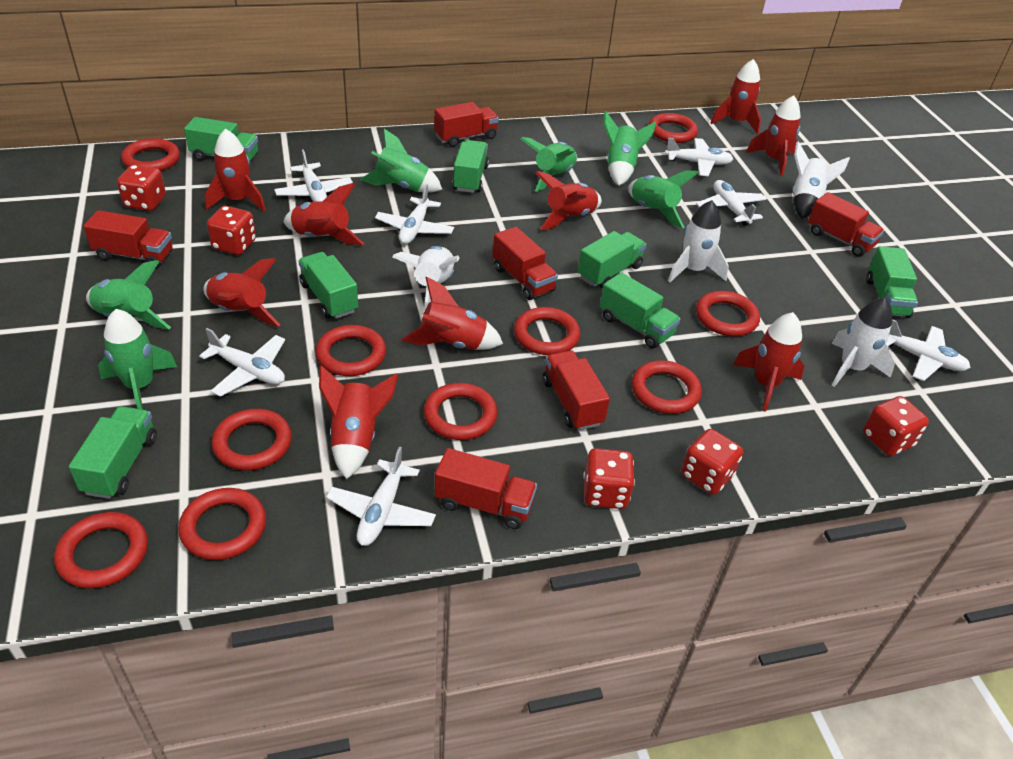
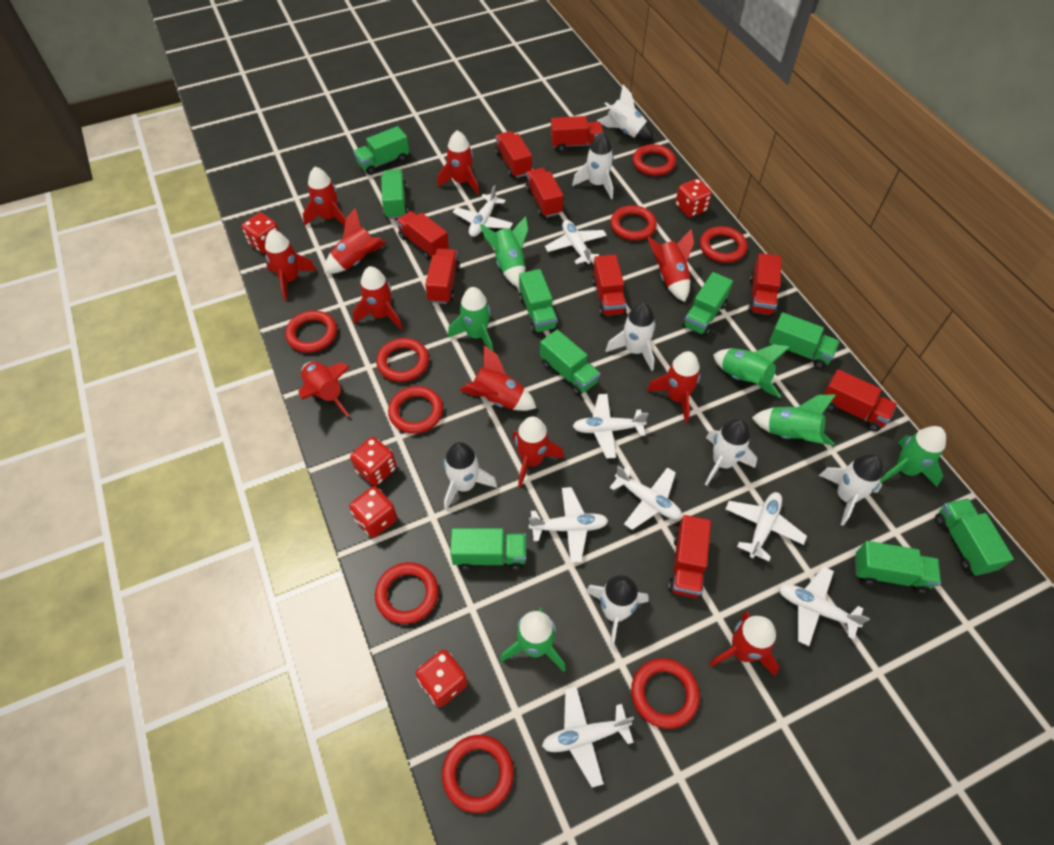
green truck: 7 -> 9
red ring: 10 -> 9
red rocket: 9 -> 11
red truck: 6 -> 9
white plane: 7 -> 8
white rocket: 4 -> 7

